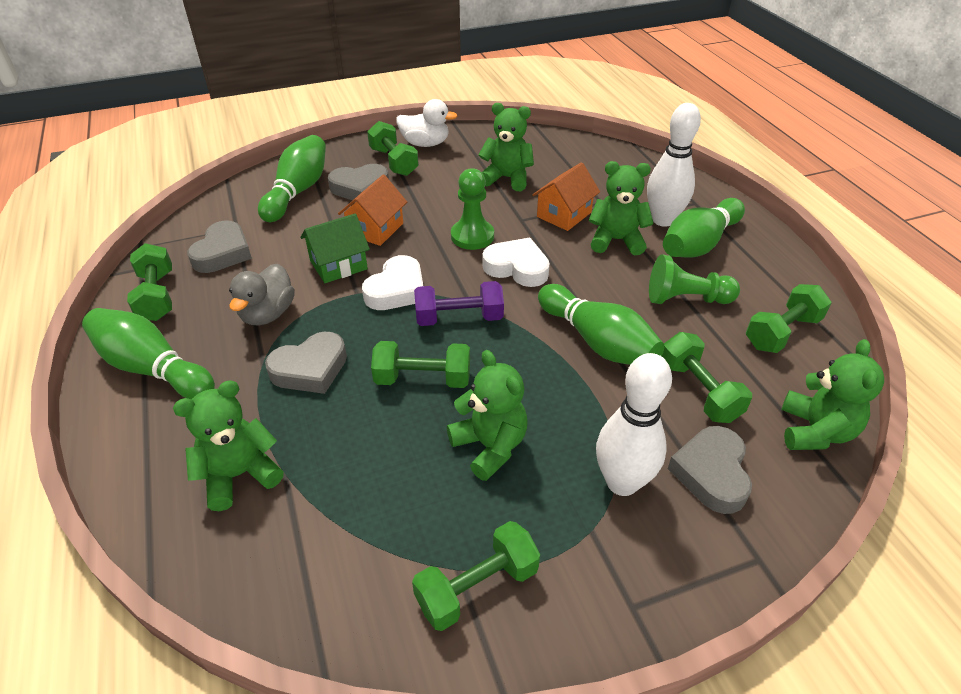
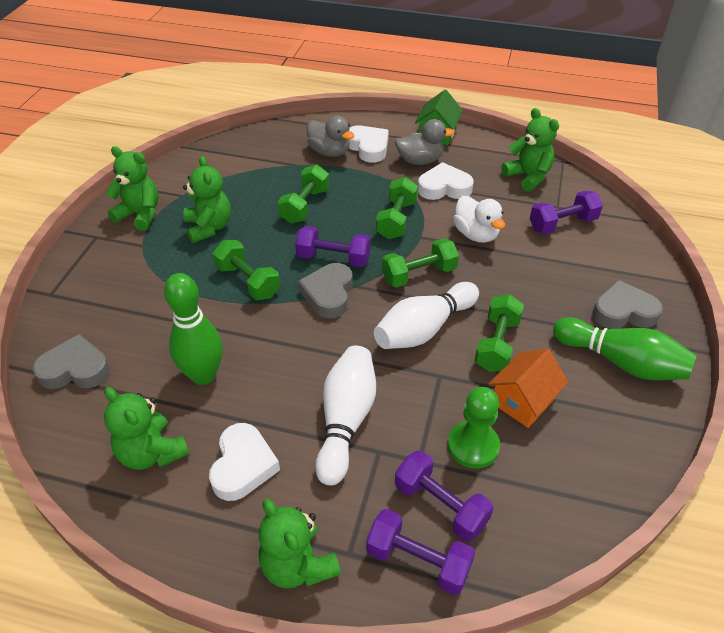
green bowling pin: 4 -> 2
green dumbbell: 6 -> 5
green pawn: 2 -> 1
grey duck: 1 -> 2
grey heart: 4 -> 3
orange house: 2 -> 1
purple dumbbell: 1 -> 4
white heart: 2 -> 3

